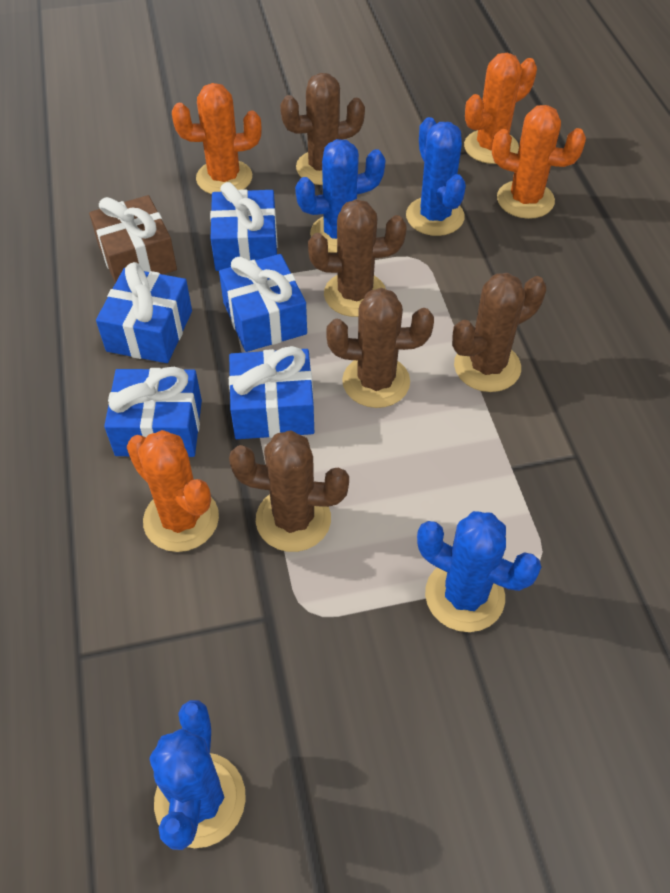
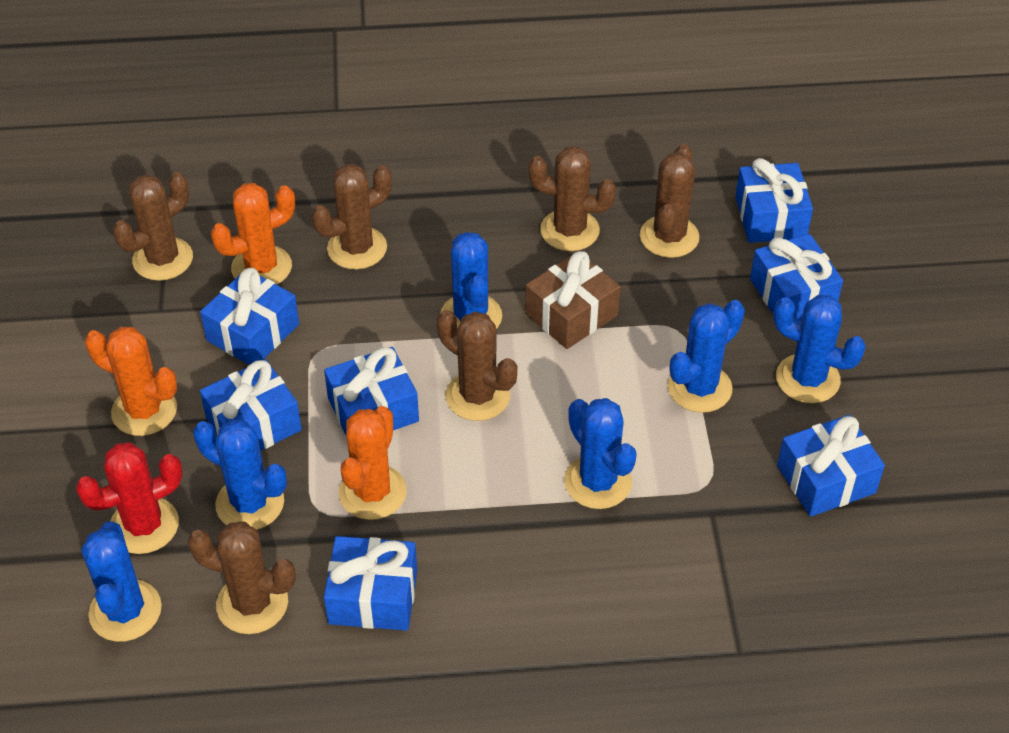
blue cactus: 4 -> 6
blue gift: 5 -> 7
brown cactus: 5 -> 6
orange cactus: 4 -> 3
red cactus: 0 -> 1

